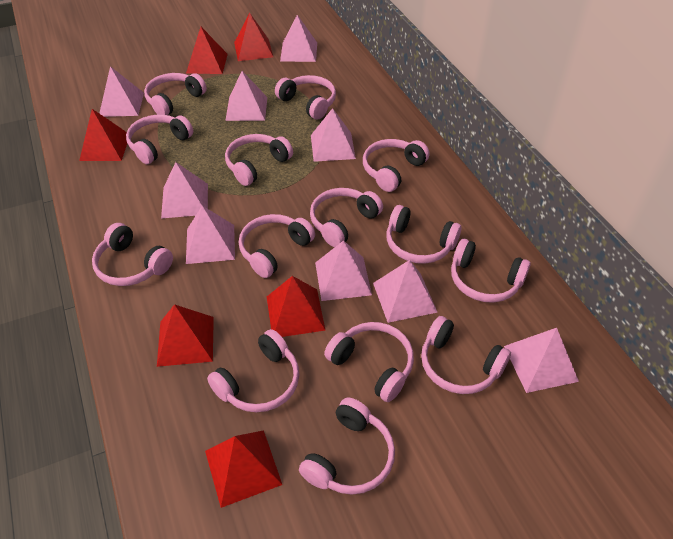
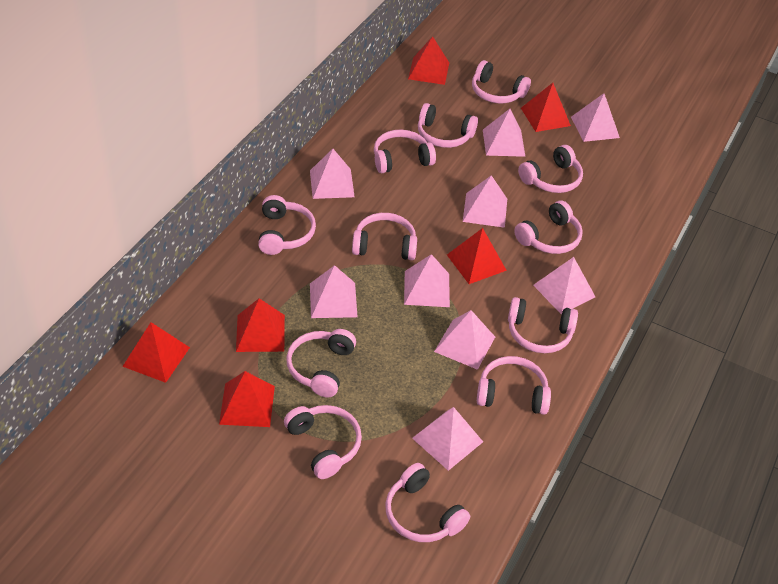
pink headphones: 14 -> 12

